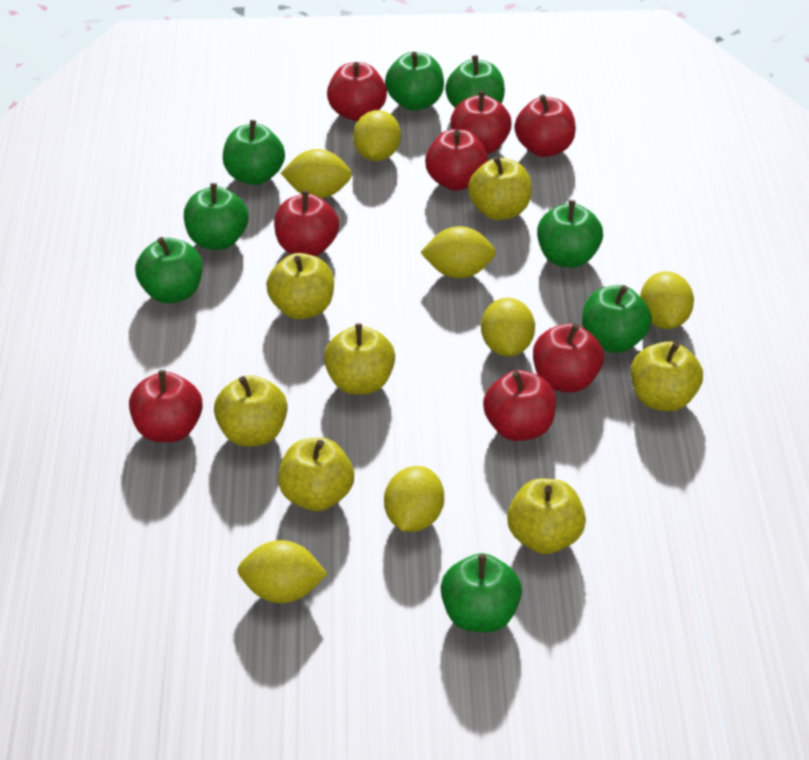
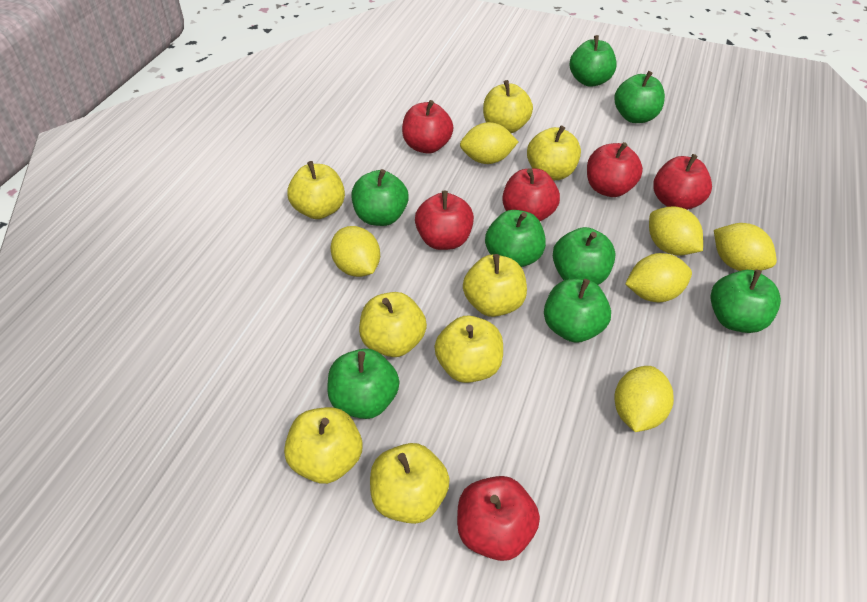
red apple: 8 -> 6
yellow apple: 7 -> 8
yellow lemon: 7 -> 6

